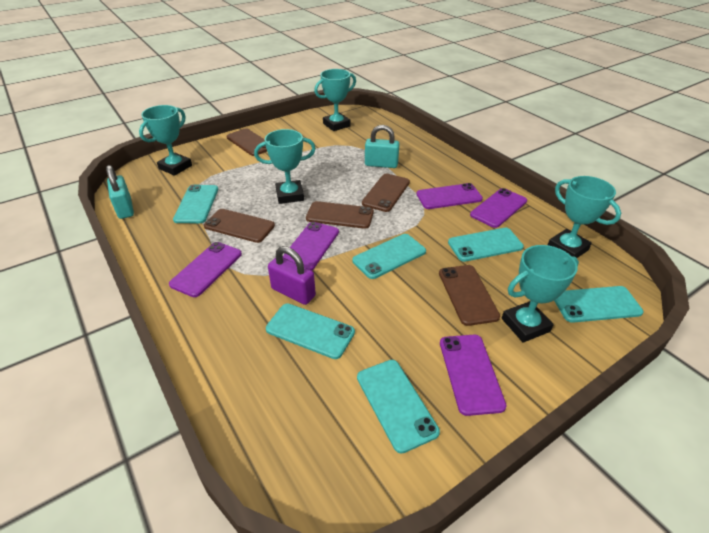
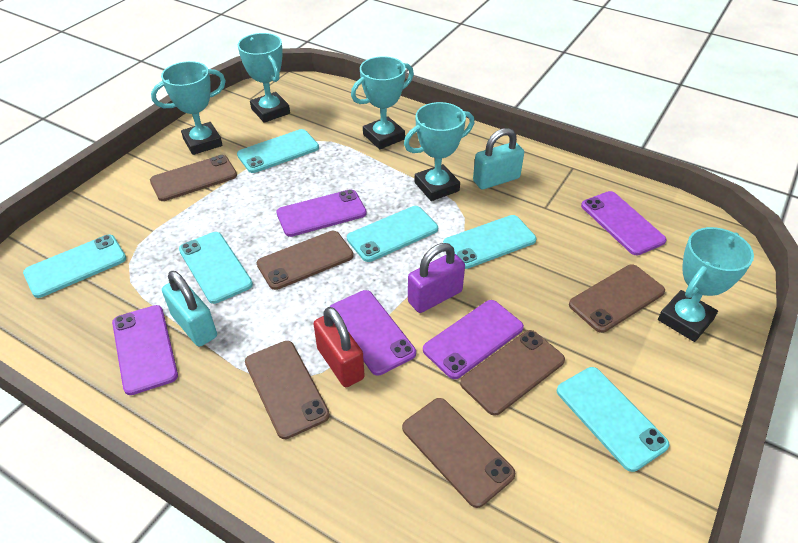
brown phone: 5 -> 6
red padlock: 0 -> 1

